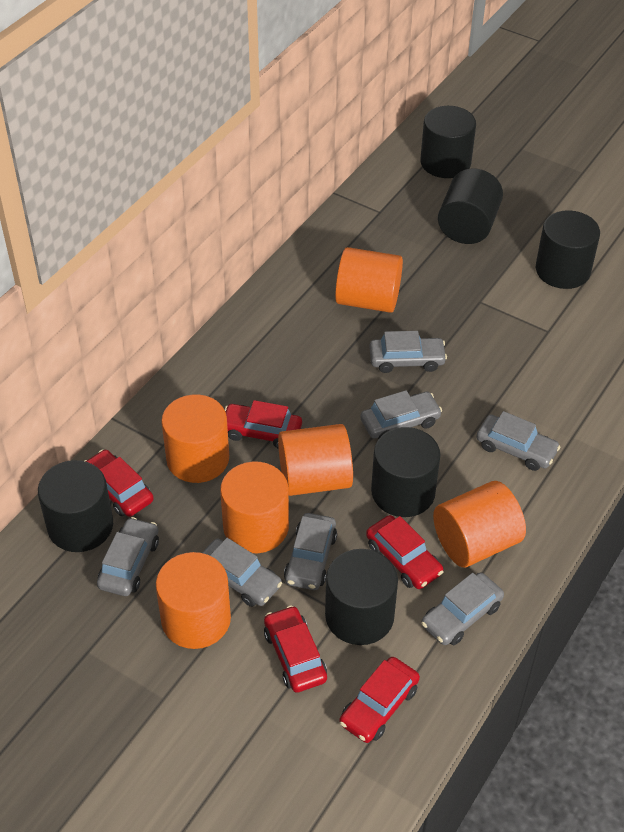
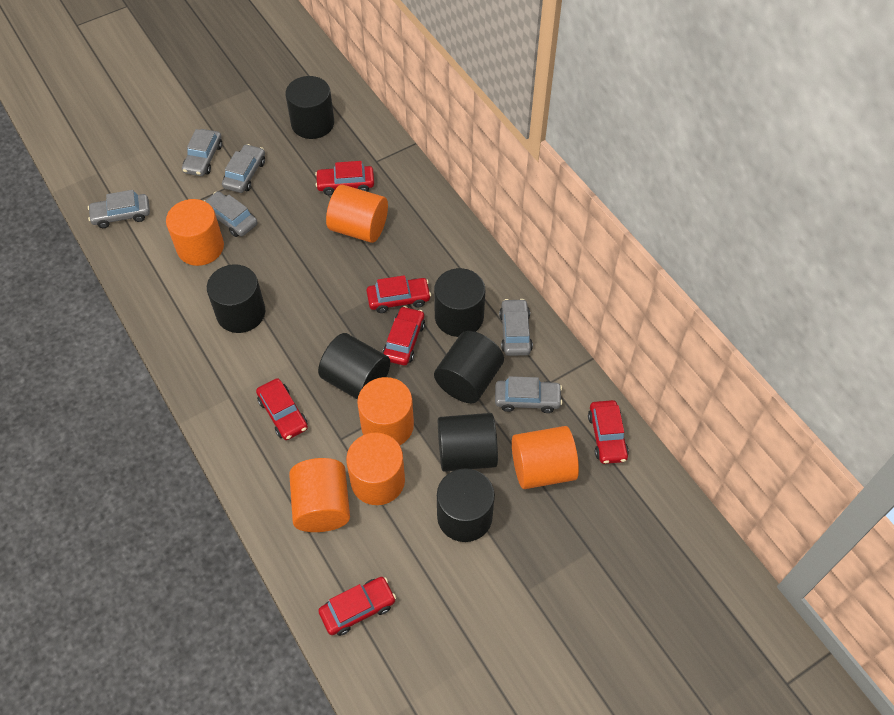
black cylinder: 6 -> 7
grey car: 7 -> 6
red car: 5 -> 6

